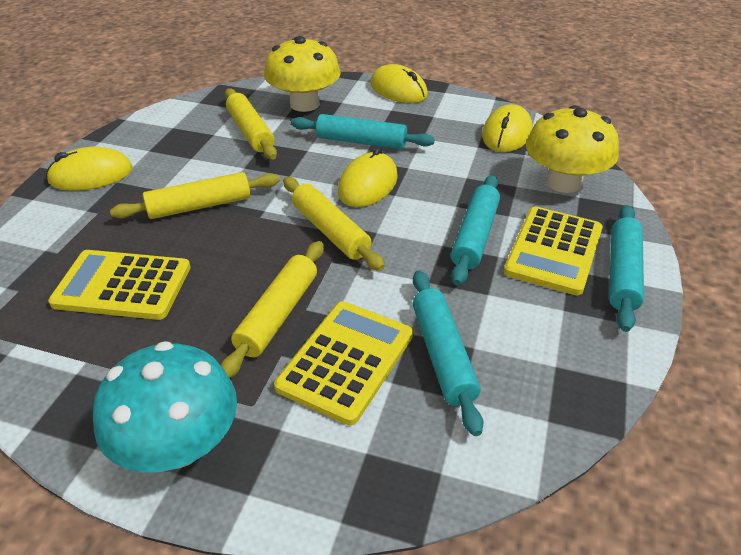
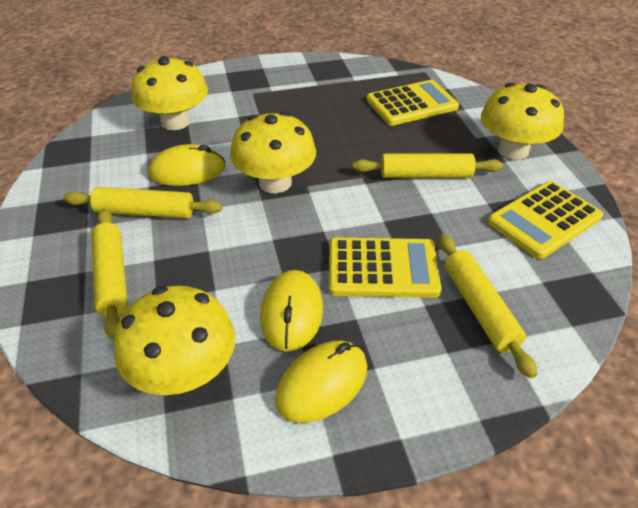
turquoise mushroom: 1 -> 0
turquoise rolling pin: 4 -> 0
yellow mouse: 4 -> 3
yellow mushroom: 2 -> 4

